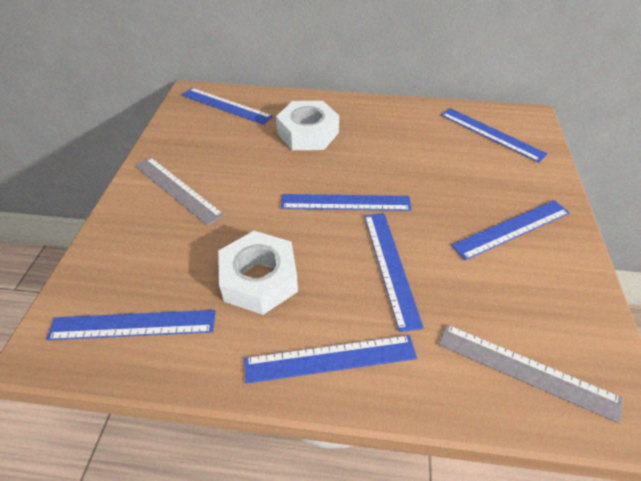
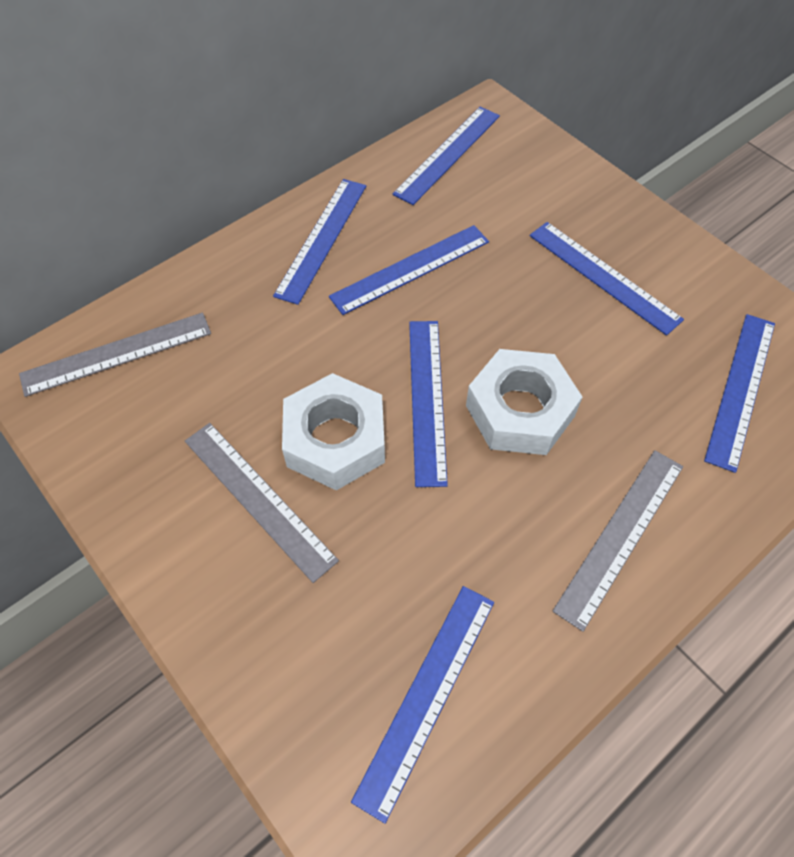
grey ruler: 2 -> 3

